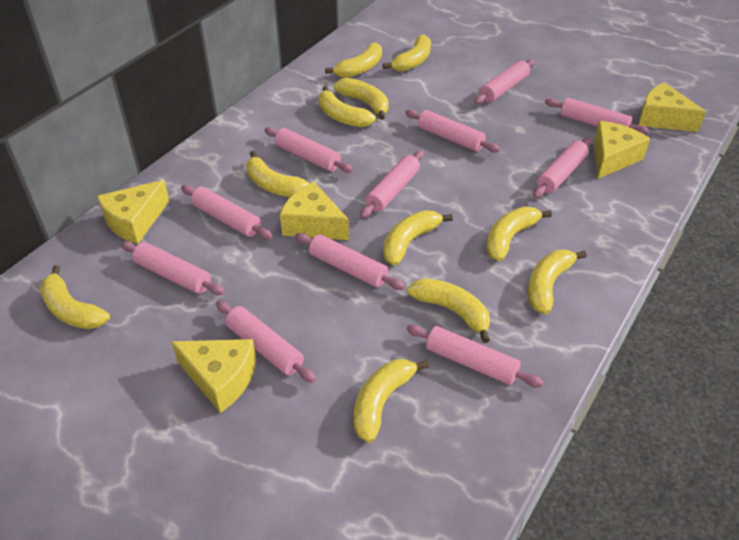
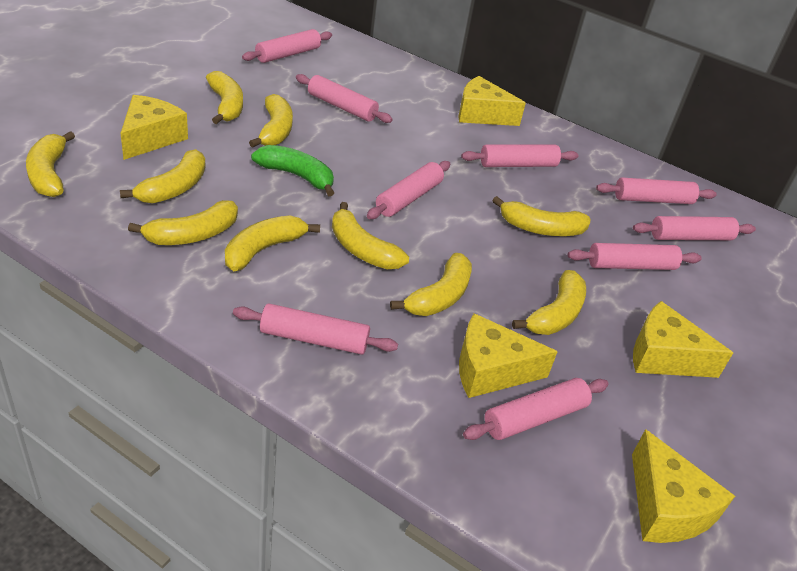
green banana: 0 -> 1
pink rolling pin: 11 -> 9
yellow banana: 11 -> 10

